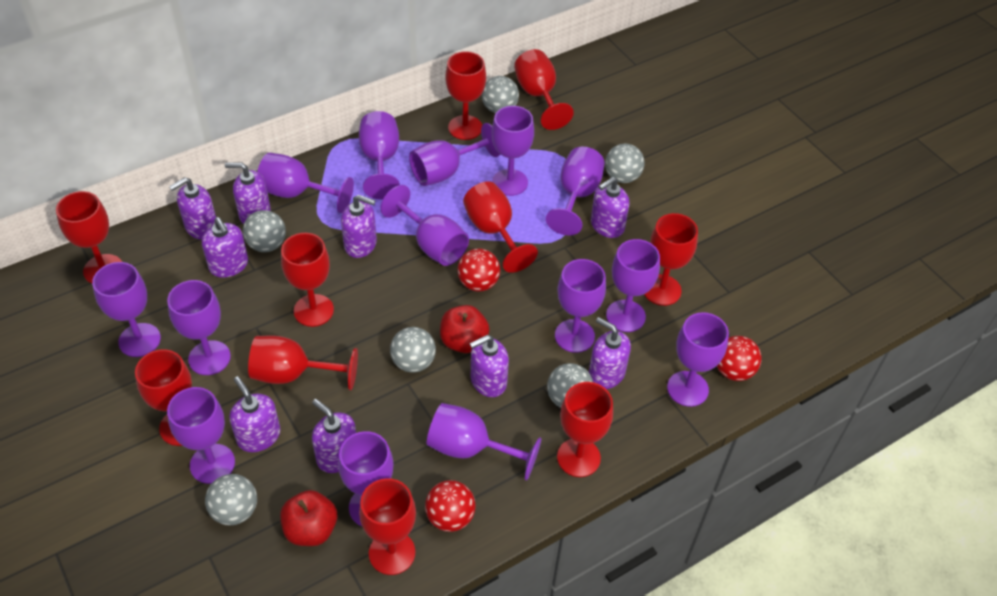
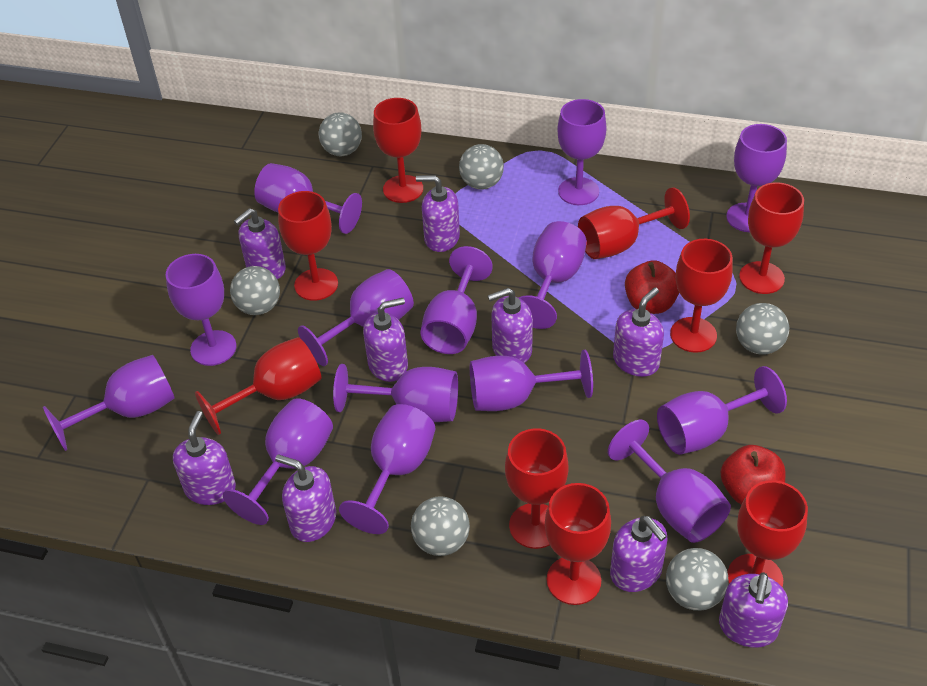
red ball: 3 -> 0
red goblet: 10 -> 9

